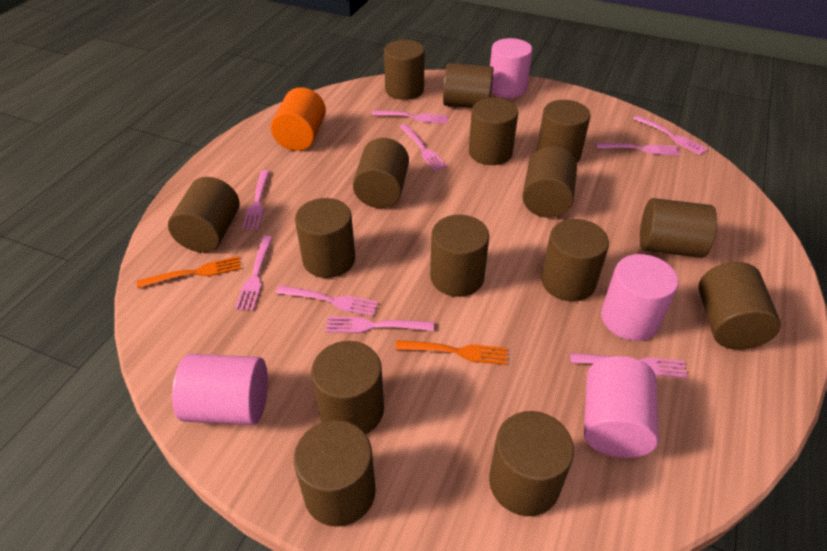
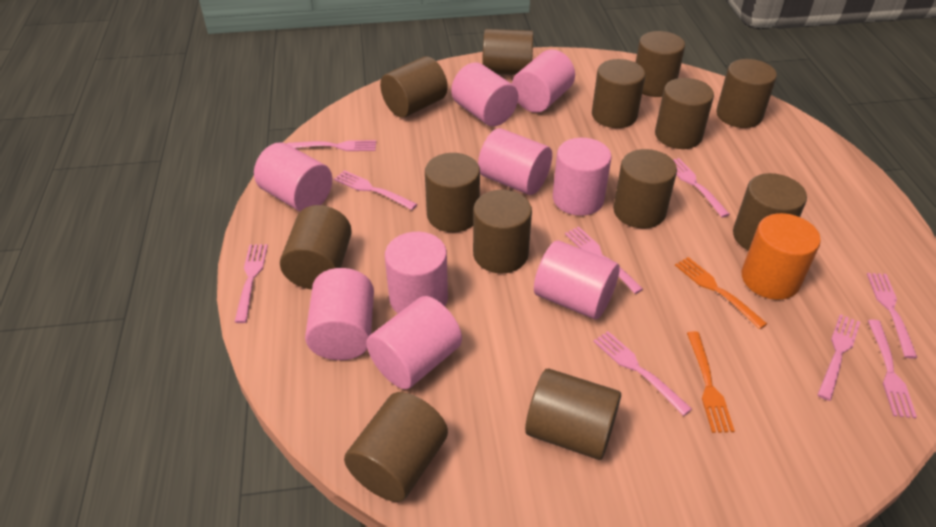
brown cylinder: 15 -> 13
pink cylinder: 4 -> 9

